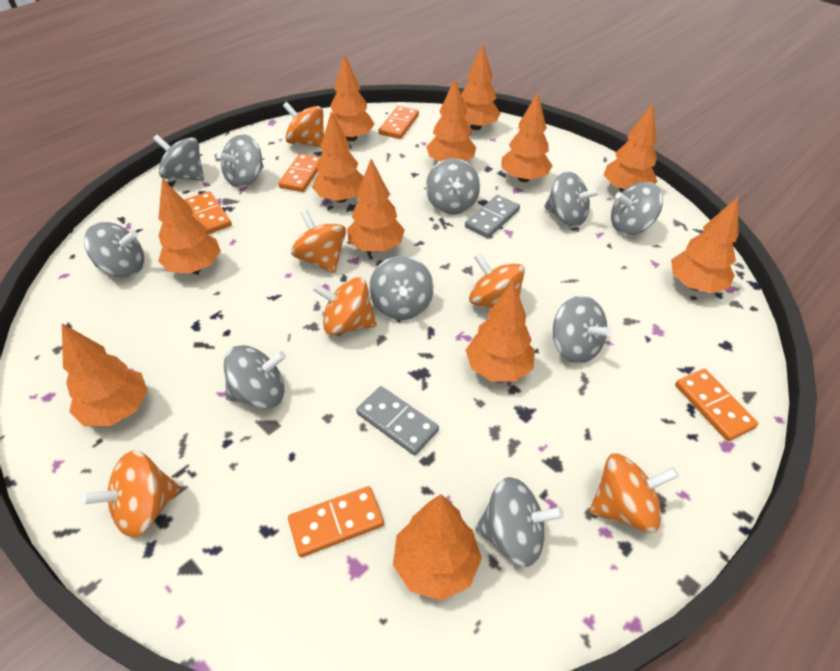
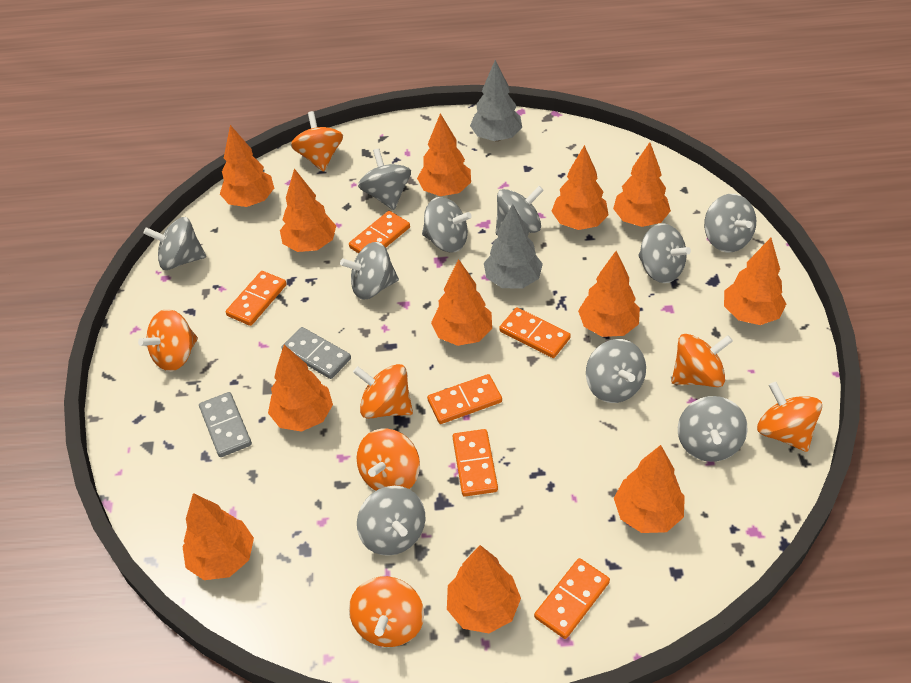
grey tree: 0 -> 2
orange domino: 5 -> 6
orange spinning top: 6 -> 7

